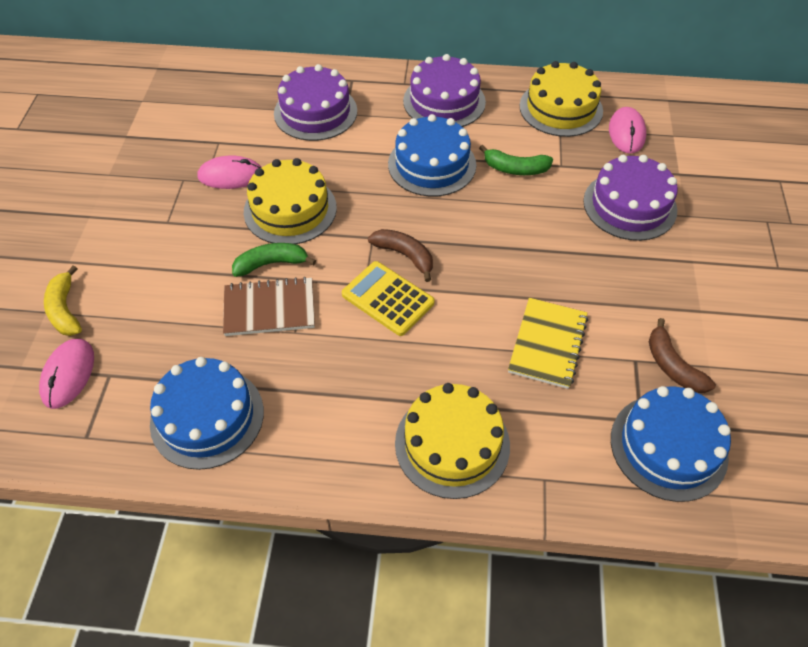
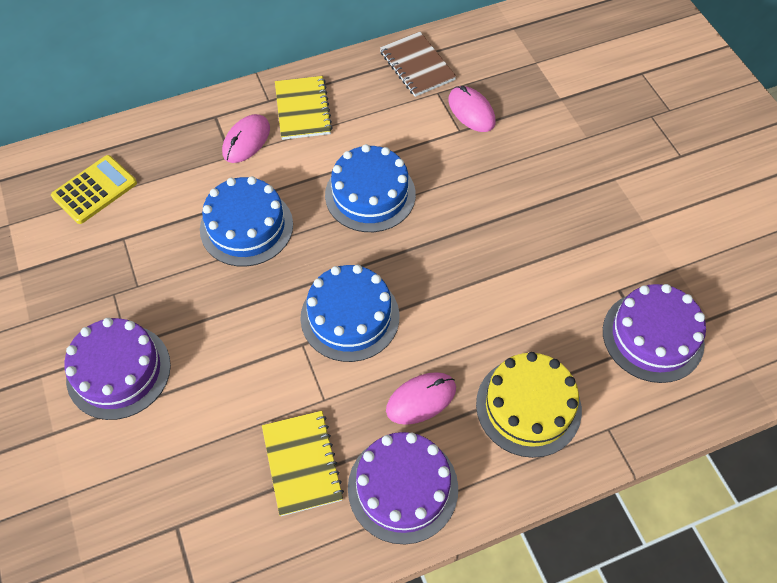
brown banana: 2 -> 0
green banana: 2 -> 0
yellow banana: 1 -> 0
yellow cake: 3 -> 1
yellow notebook: 1 -> 2

